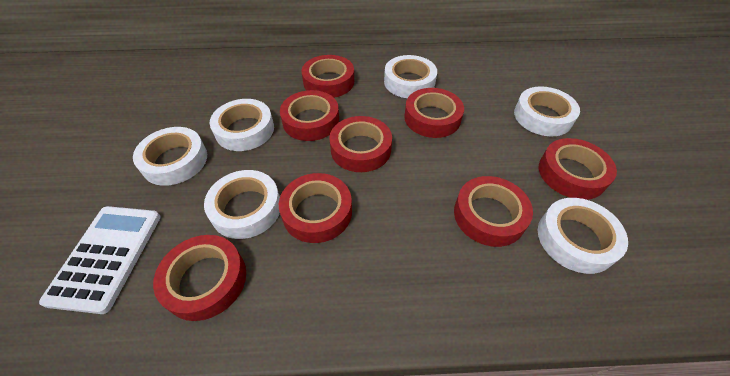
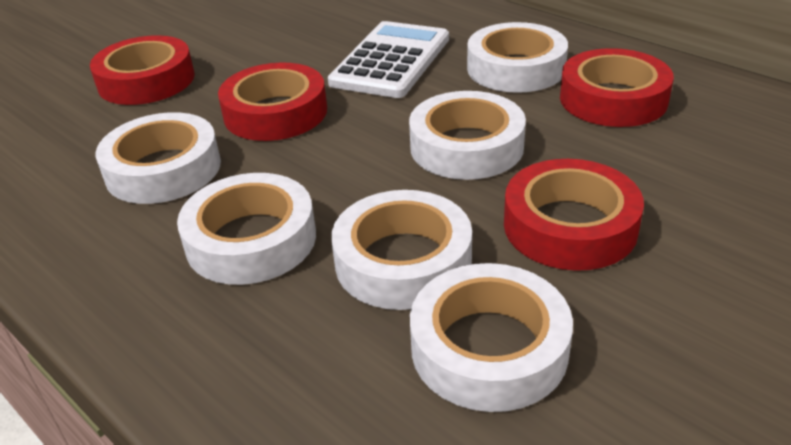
red tape: 8 -> 4

